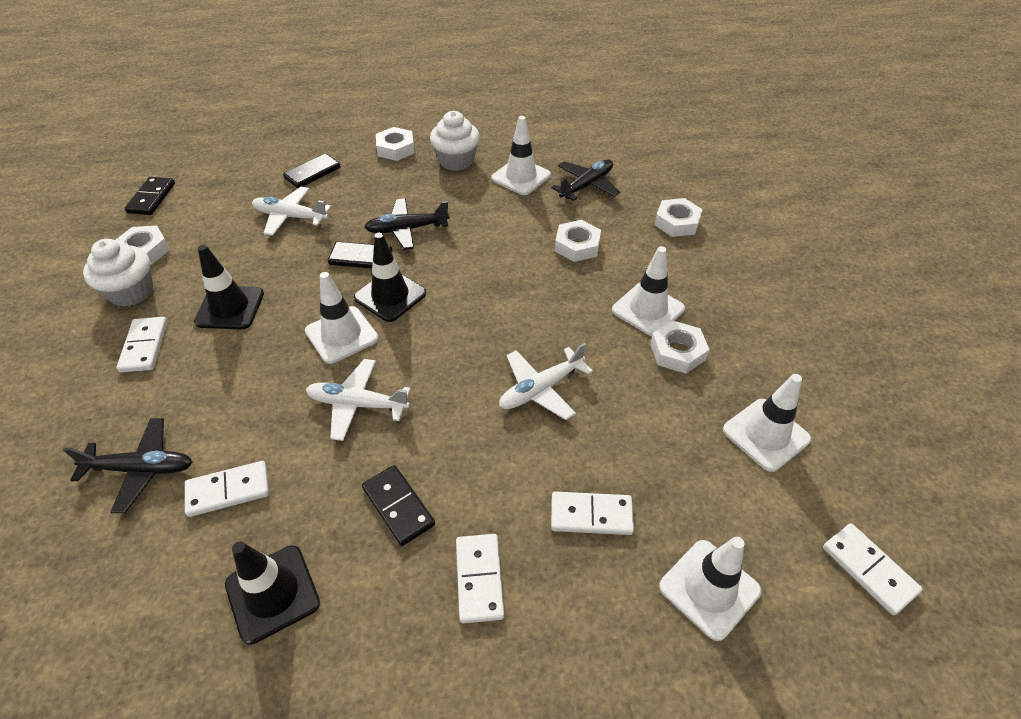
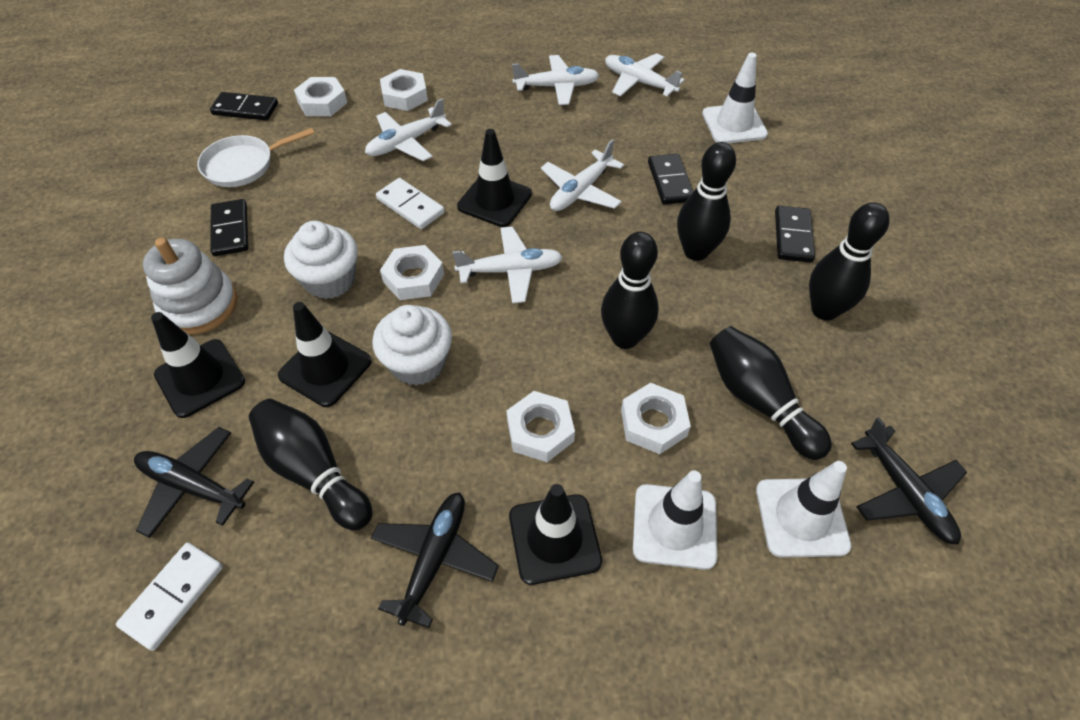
black bowling pin: 0 -> 5
black traffic cone: 3 -> 4
white domino: 5 -> 2
white pan: 0 -> 1
white plane: 3 -> 5
white stacking toy: 0 -> 1
white traffic cone: 5 -> 3

